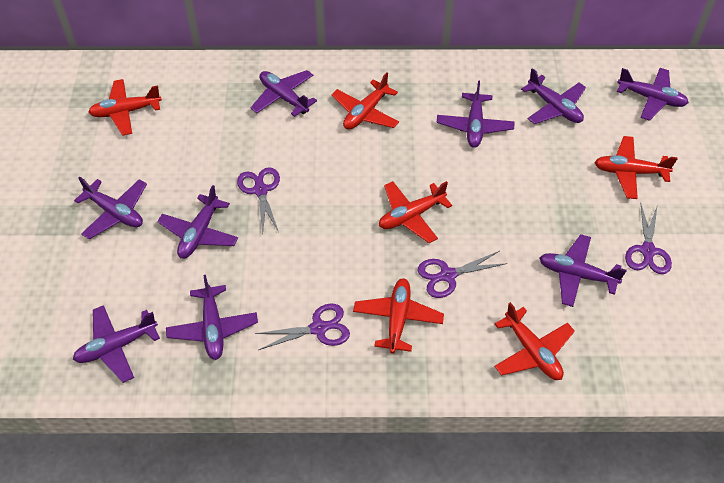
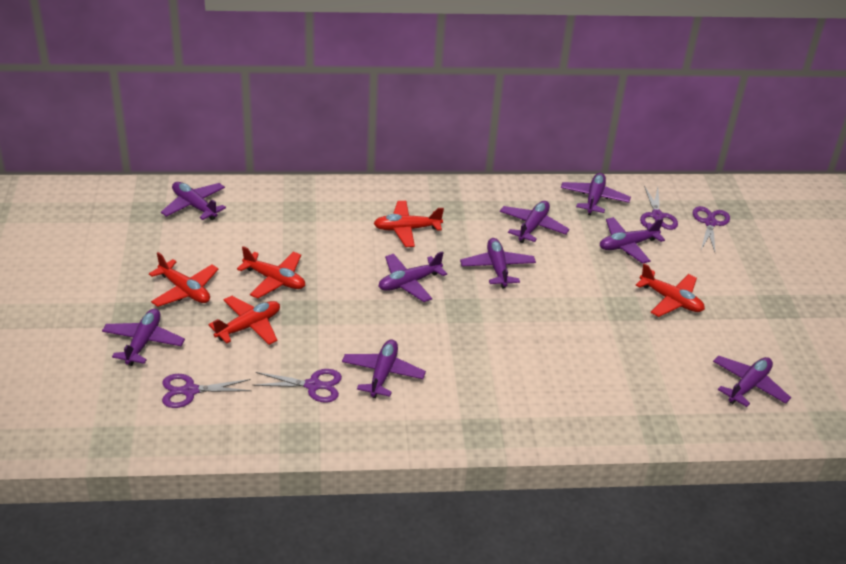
red plane: 6 -> 5

